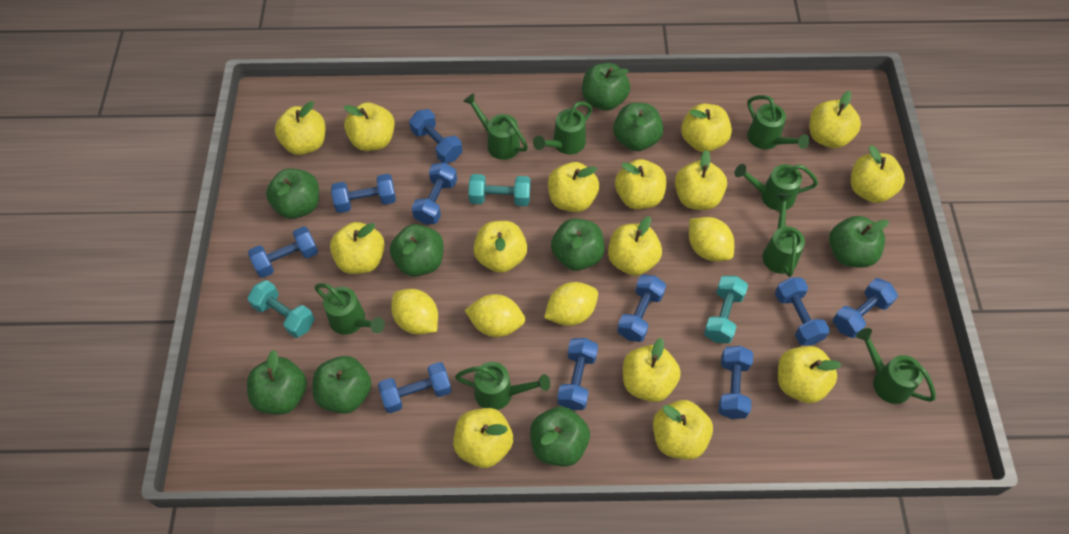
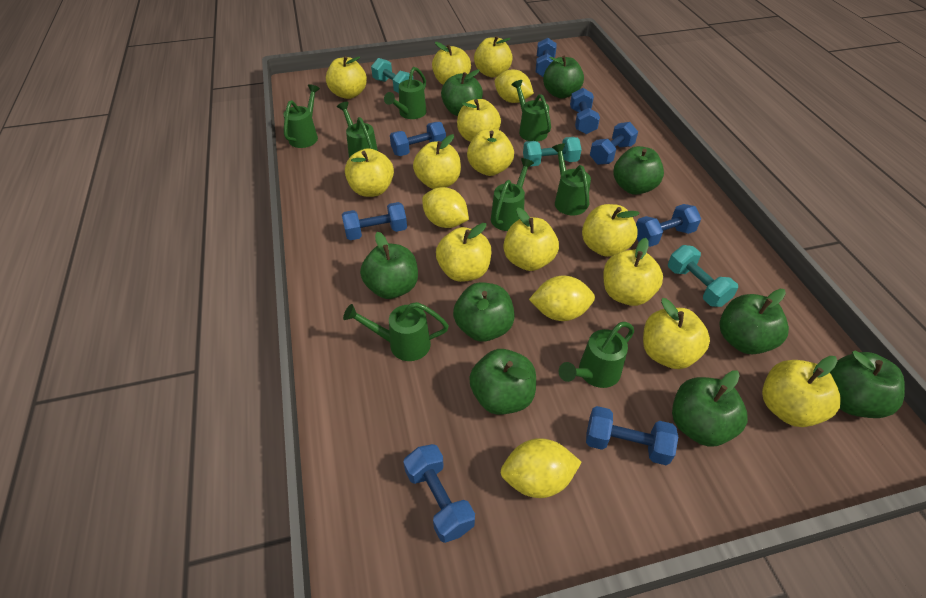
blue dumbbell: 10 -> 8
yellow apple: 15 -> 13

